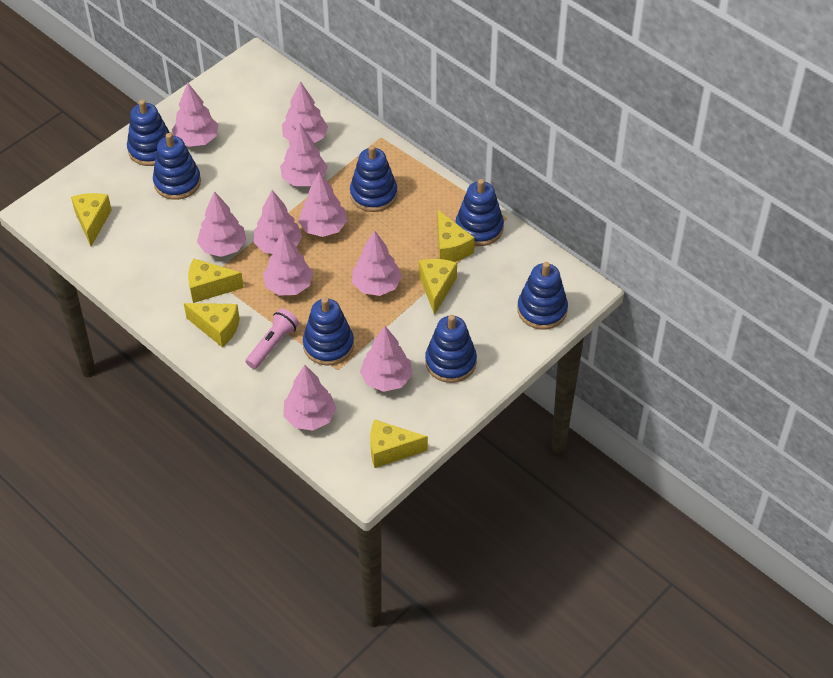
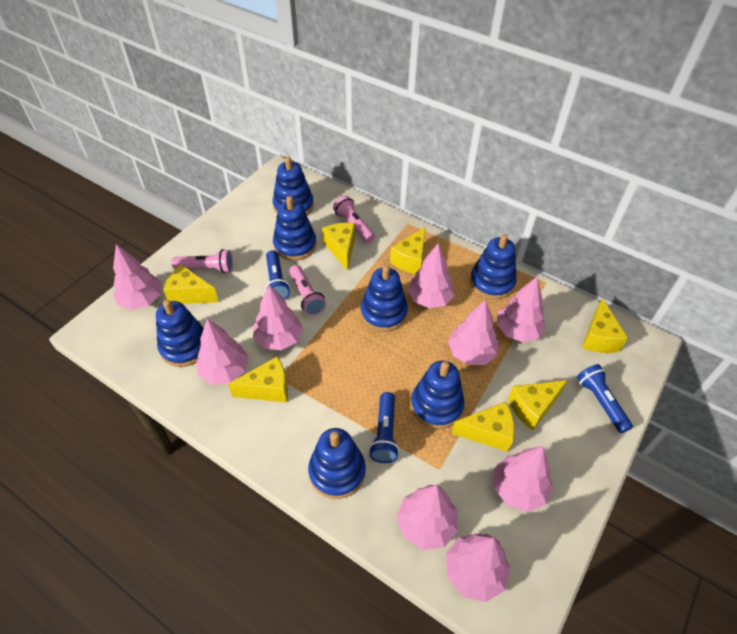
blue flashlight: 0 -> 3
pink flashlight: 1 -> 3
pink tree: 10 -> 9
yellow cheese: 6 -> 7

